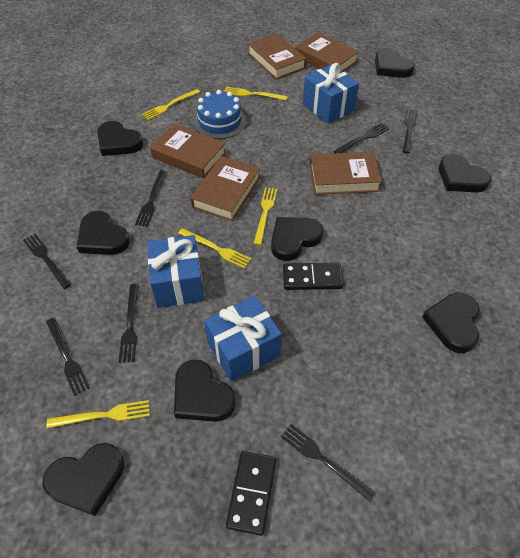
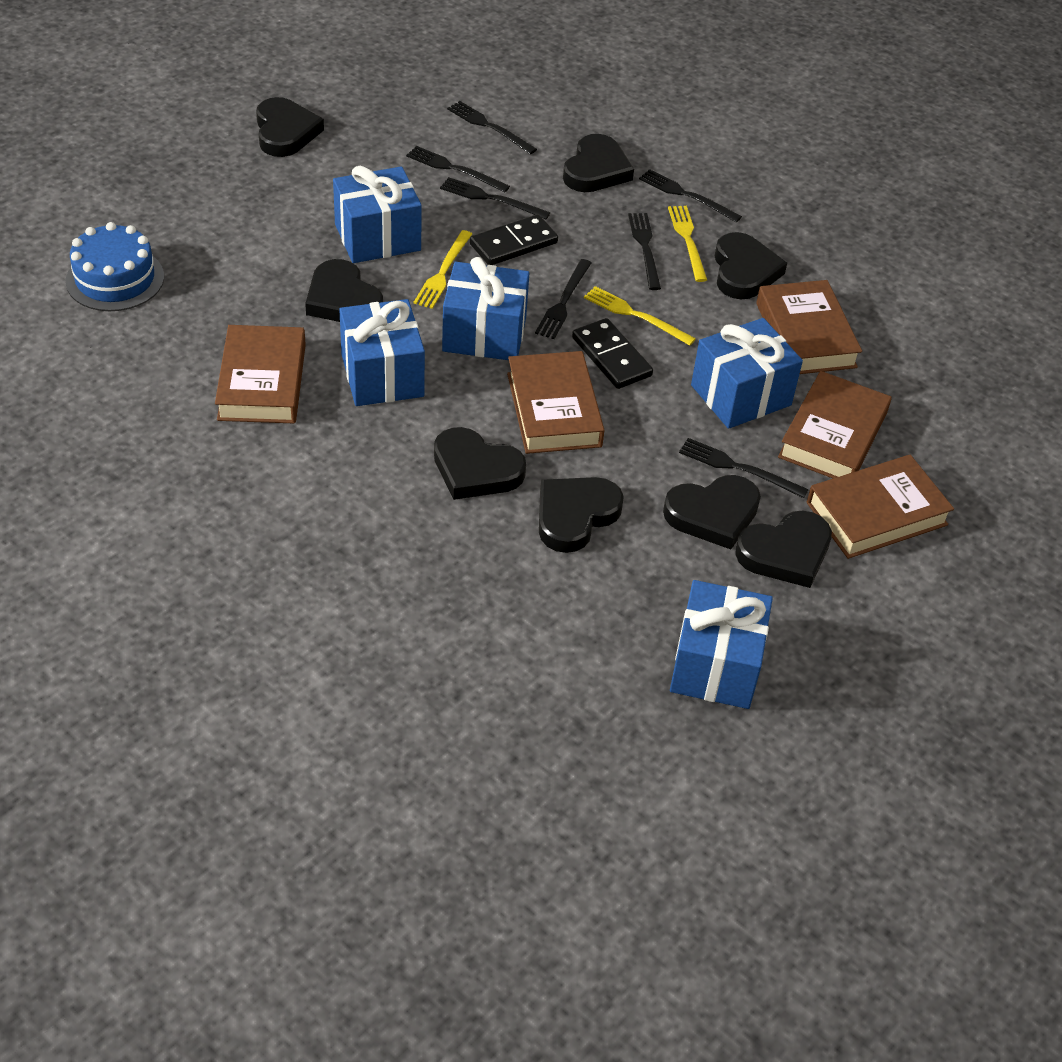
blue gift: 3 -> 5
yellow fork: 5 -> 3

